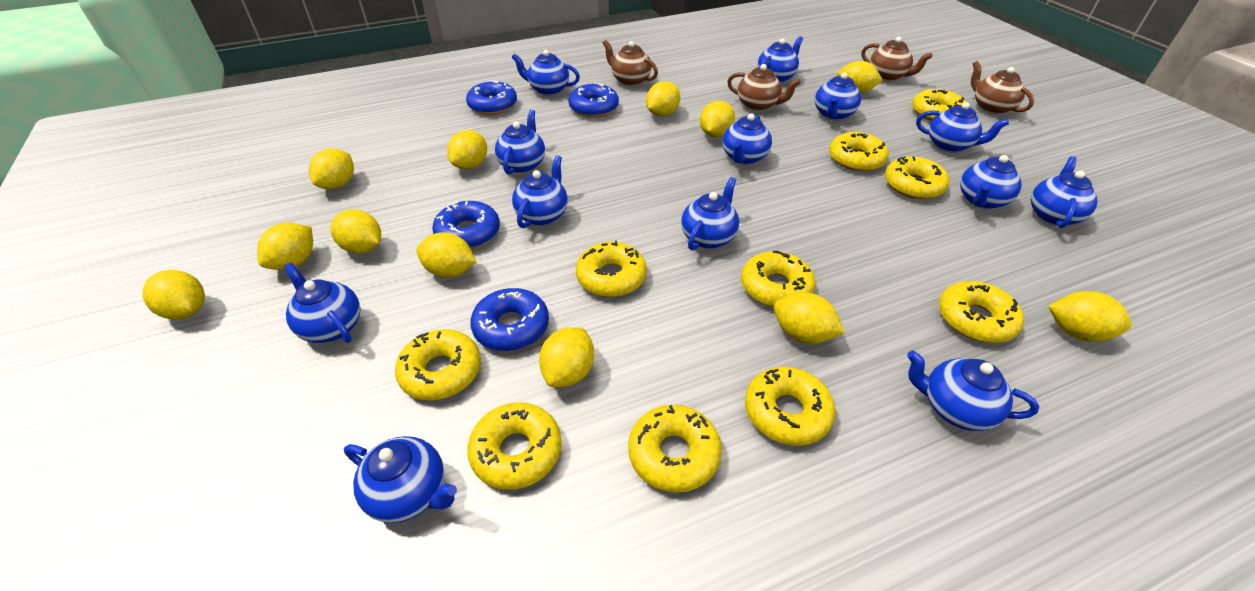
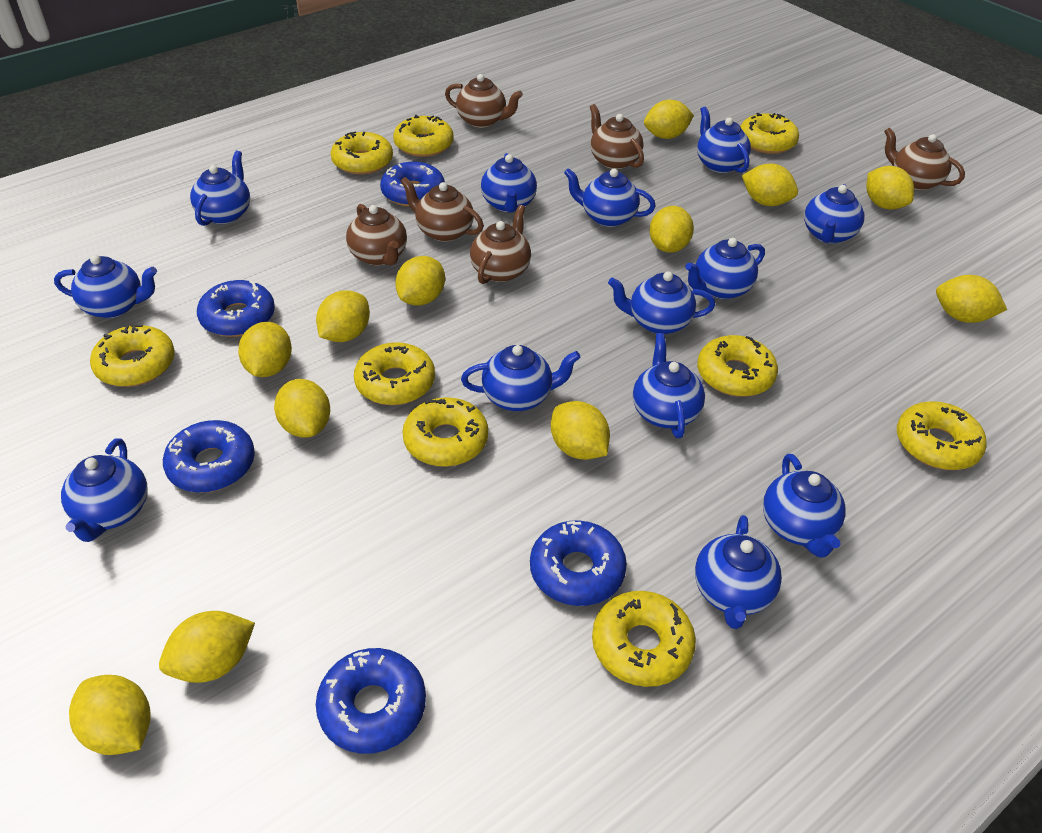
blue donut: 4 -> 5
brown teapot: 4 -> 6
yellow donut: 10 -> 9

